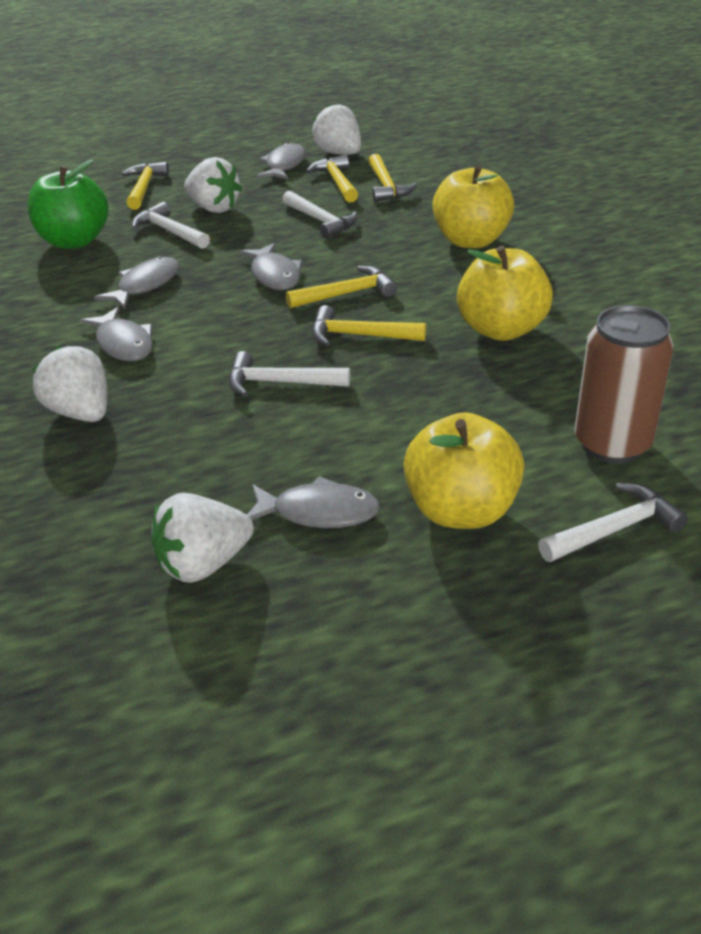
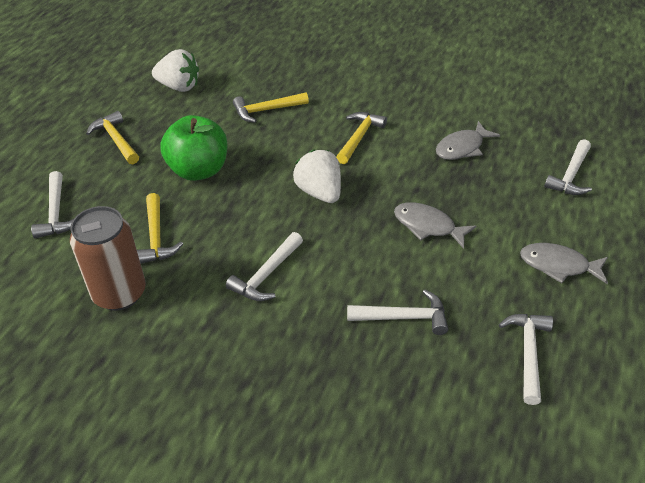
grey fish: 5 -> 3
white hammer: 4 -> 5
white strawberry: 4 -> 2
yellow apple: 3 -> 0
yellow hammer: 5 -> 4

